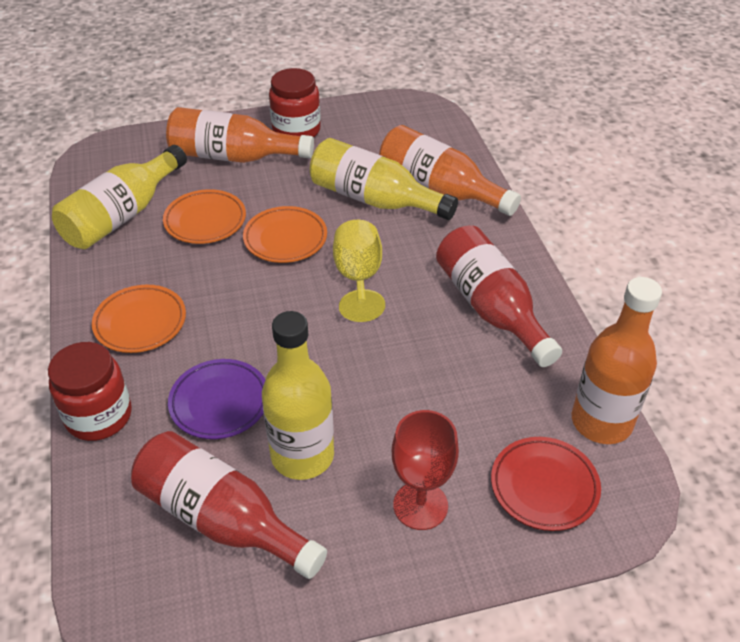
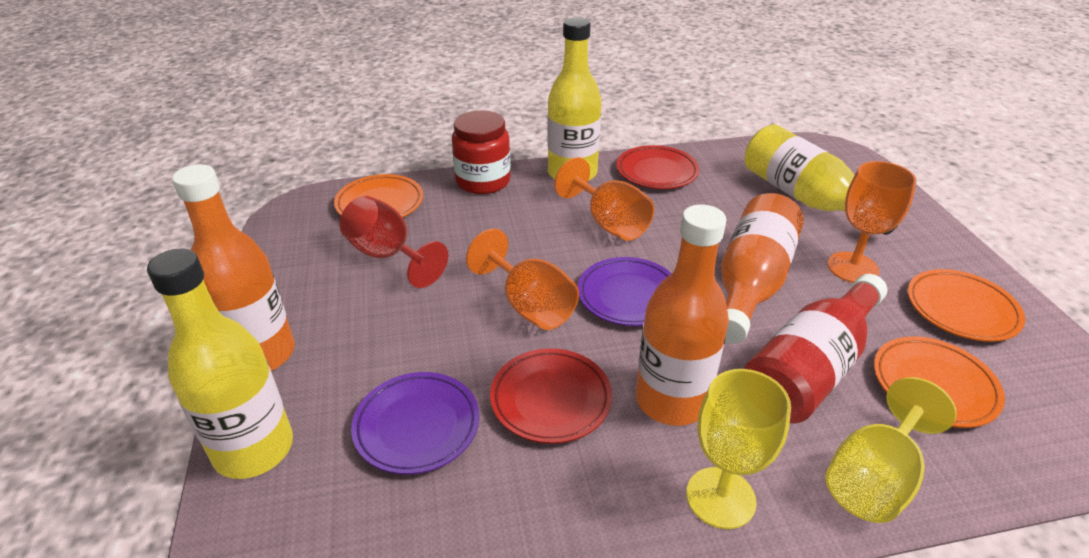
orange goblet: 0 -> 3
purple plate: 1 -> 2
red bottle: 2 -> 1
red jar: 2 -> 1
red plate: 1 -> 2
yellow goblet: 1 -> 2

